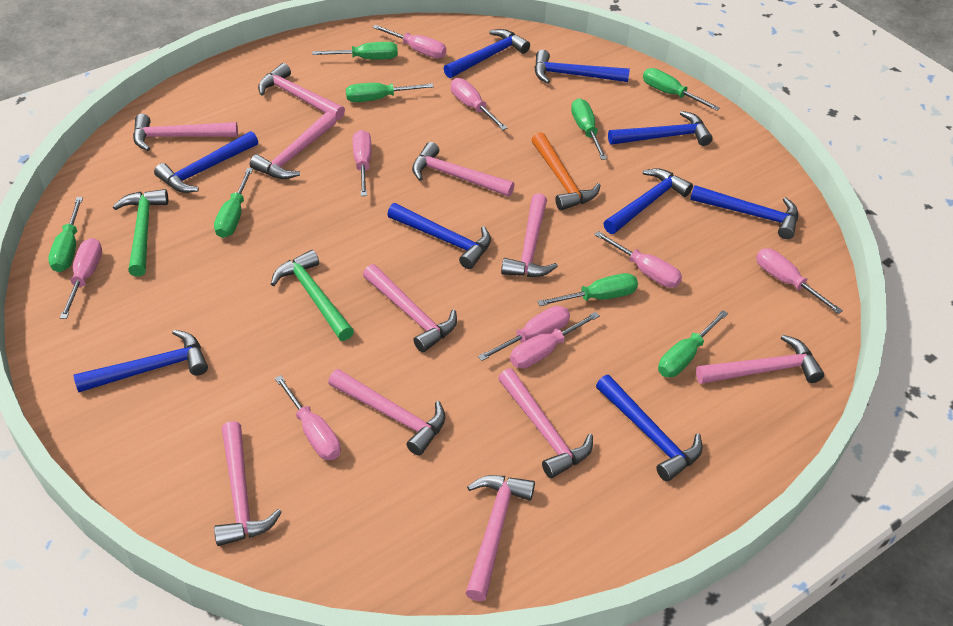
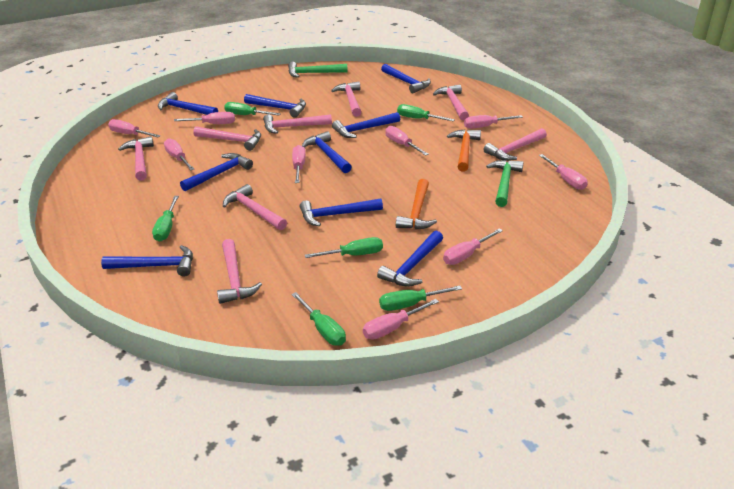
green screwdriver: 8 -> 6
orange hammer: 1 -> 2
pink hammer: 11 -> 8

